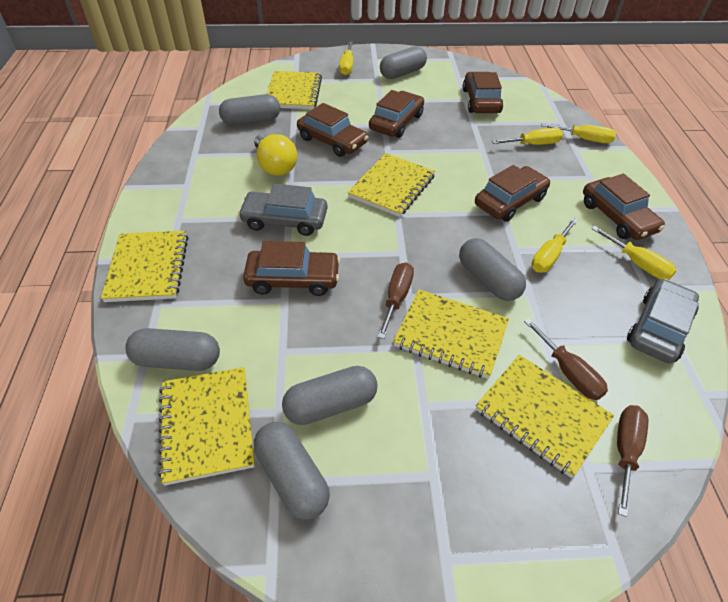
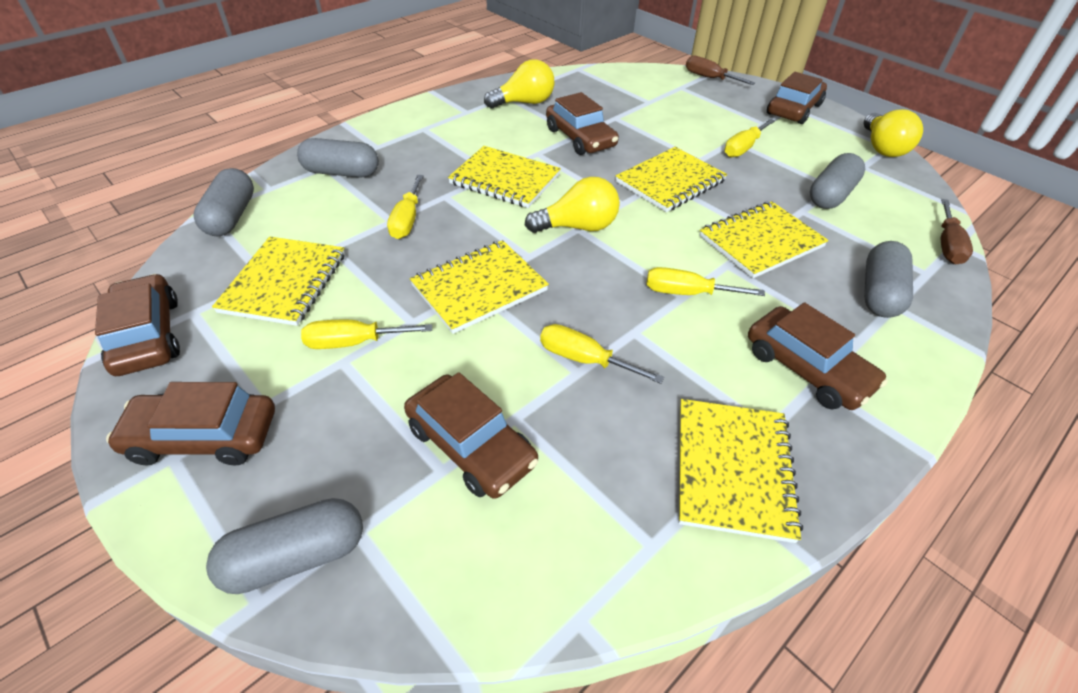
brown screwdriver: 3 -> 2
grey capsule: 6 -> 5
grey car: 2 -> 0
yellow light bulb: 1 -> 3

